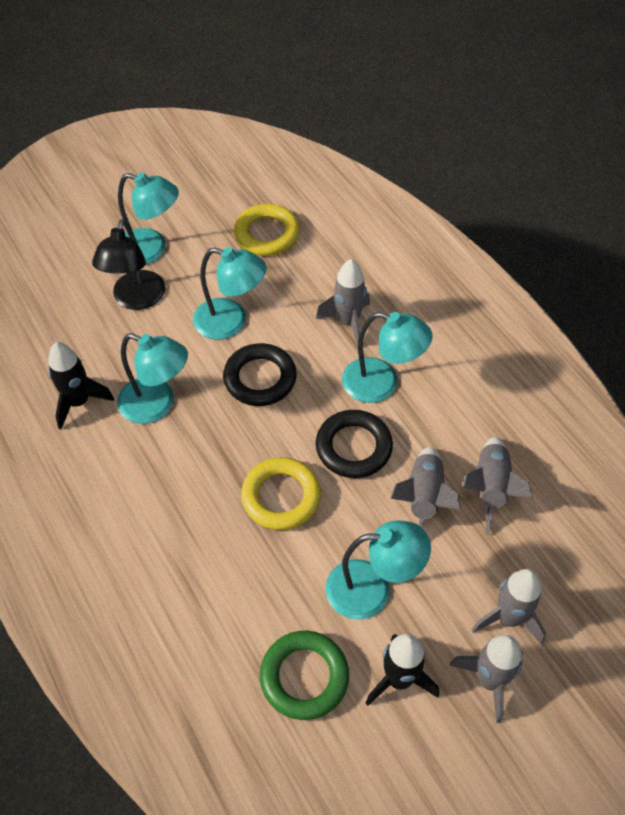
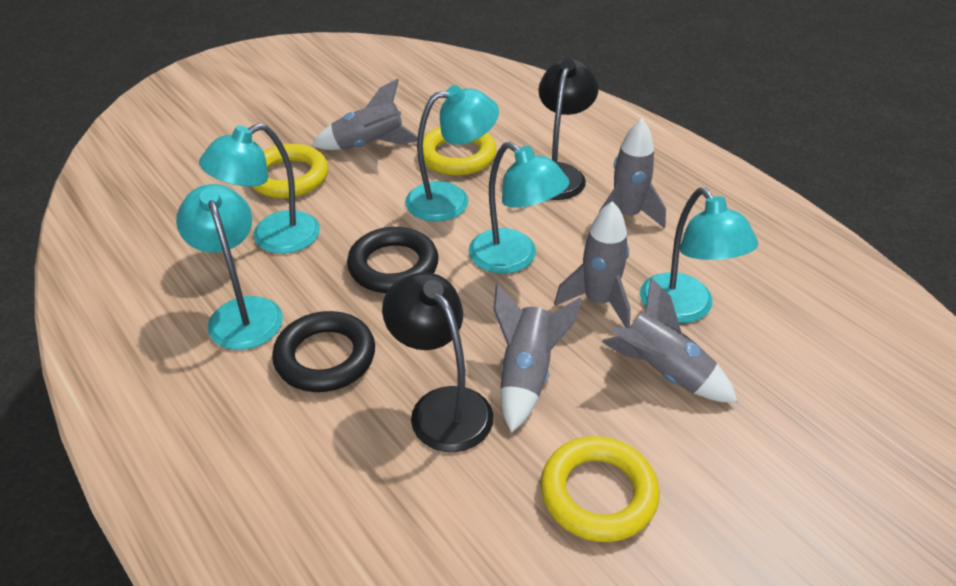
black lamp: 1 -> 2
black rocket: 2 -> 0
green ring: 1 -> 0
yellow ring: 2 -> 3

